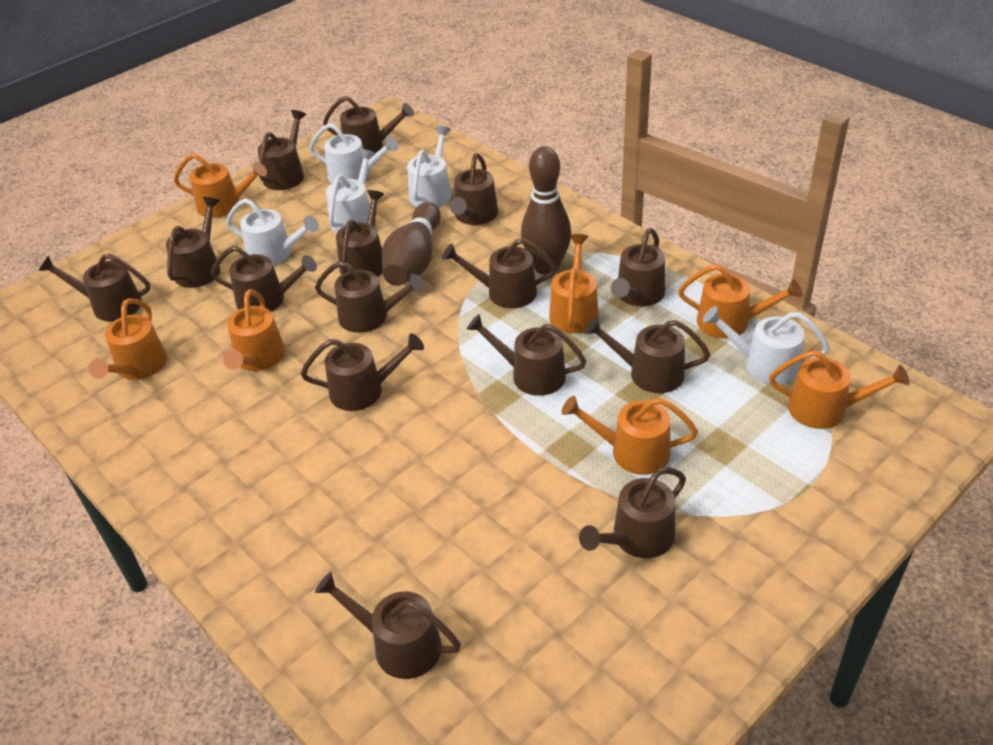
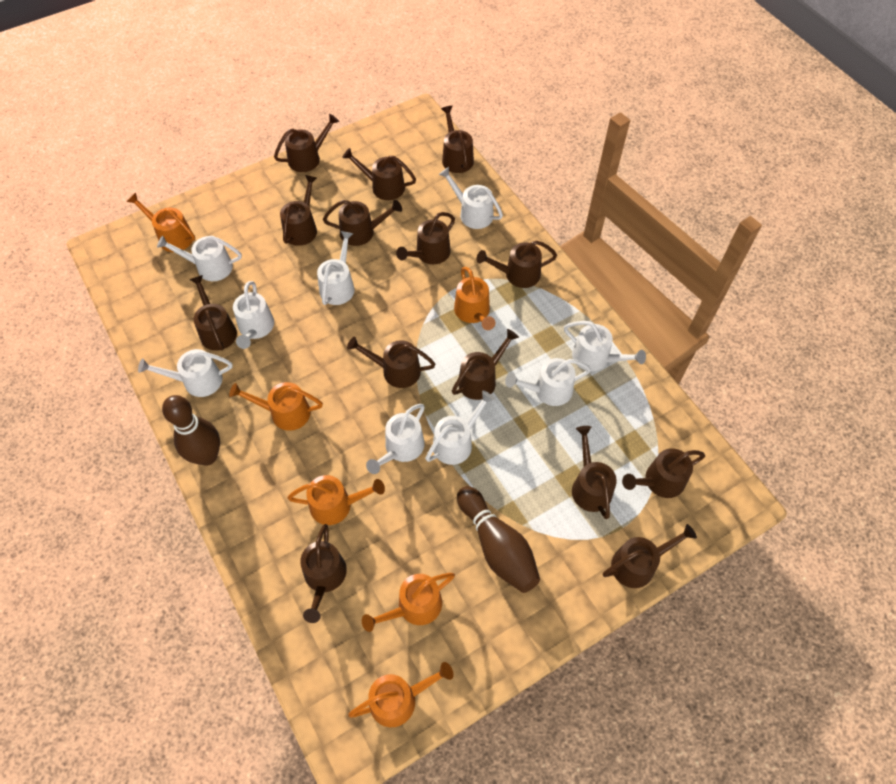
brown watering can: 15 -> 14
orange watering can: 7 -> 6
white watering can: 5 -> 9

